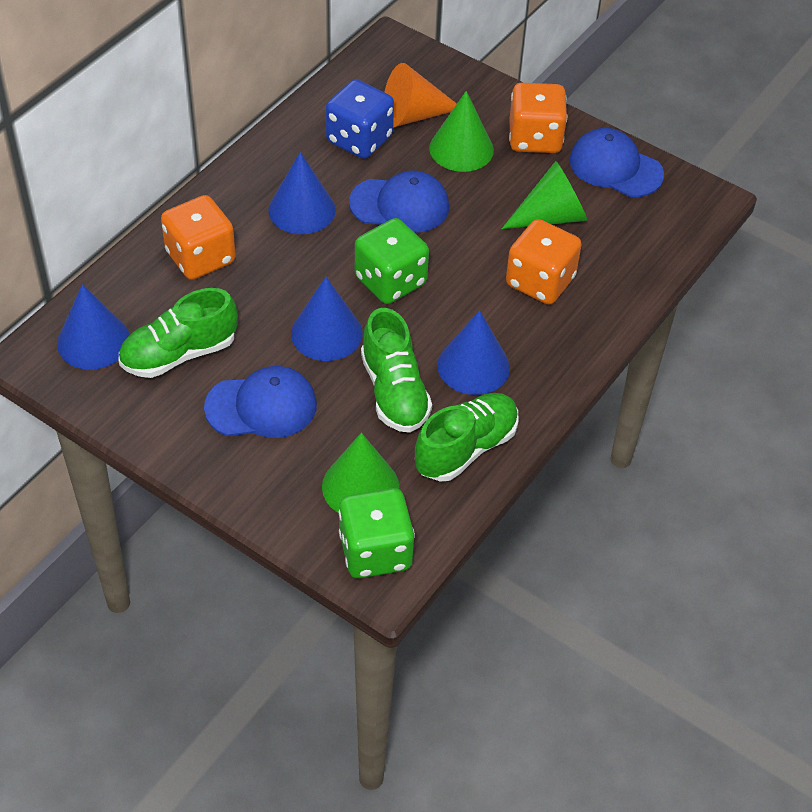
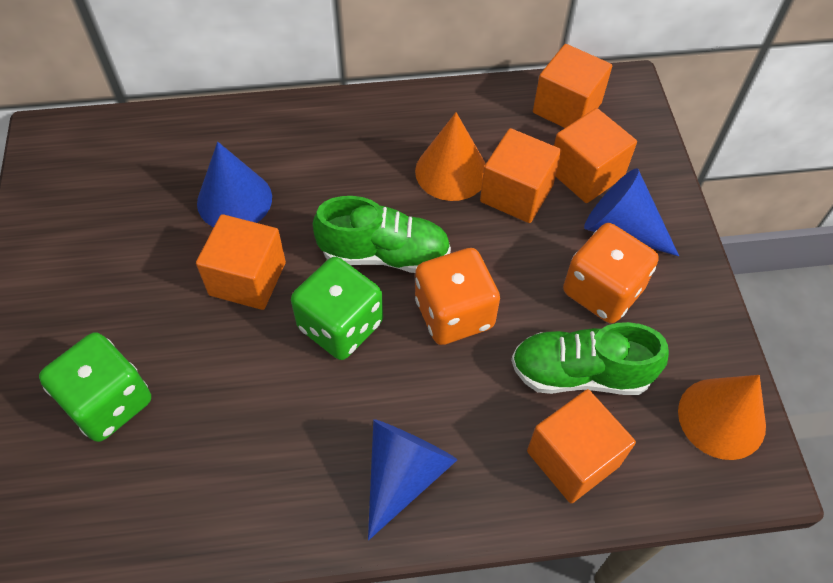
blue cap: 3 -> 0
blue cone: 4 -> 3
blue dice: 1 -> 0
green cone: 3 -> 0
green shoe: 3 -> 2
orange cone: 1 -> 2
orange cube: 0 -> 5
orange dice: 3 -> 2

